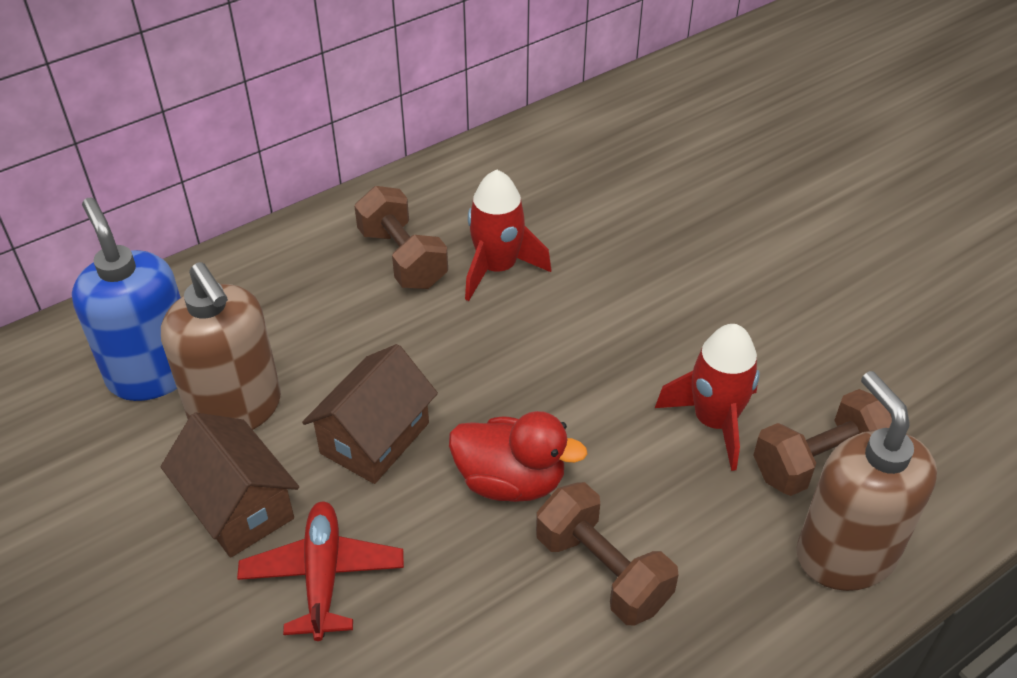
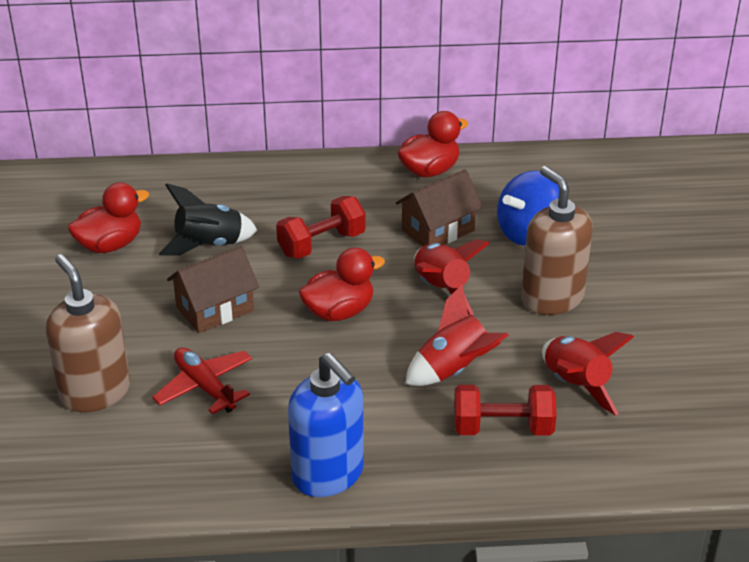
black rocket: 0 -> 1
blue spinning top: 0 -> 1
brown dumbbell: 3 -> 0
red duck: 1 -> 3
red dumbbell: 0 -> 2
red rocket: 2 -> 3

